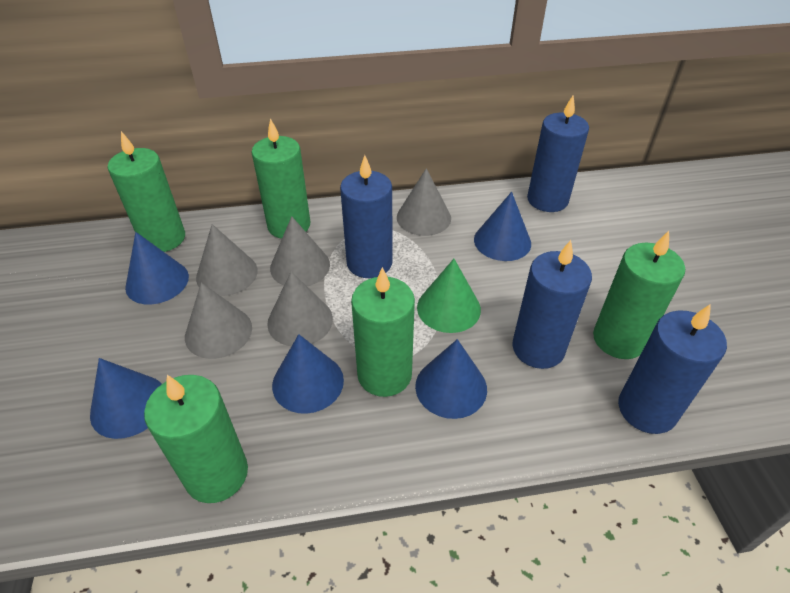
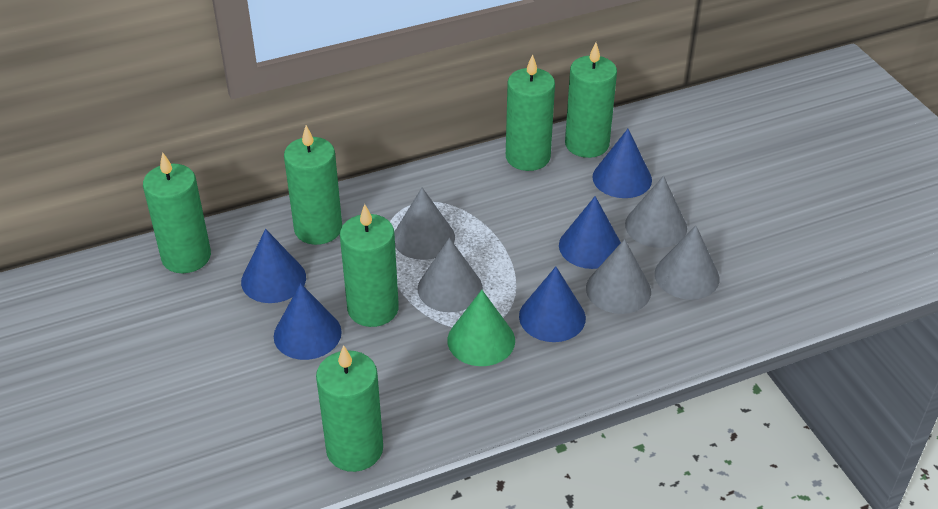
blue candle: 4 -> 0
green candle: 5 -> 6

